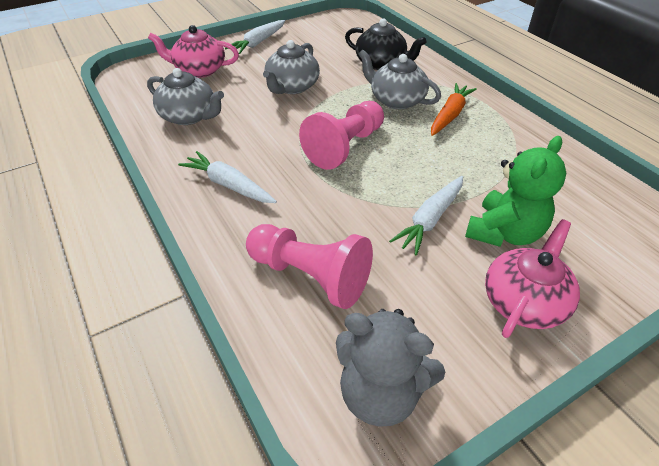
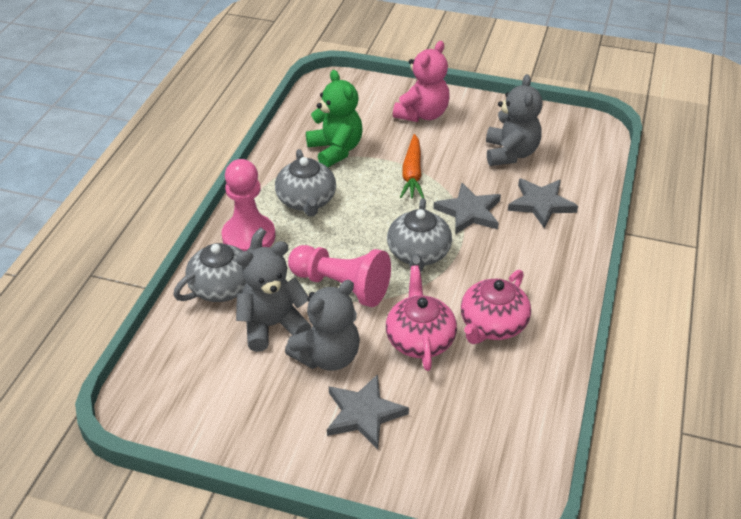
black teapot: 1 -> 0
grey star: 0 -> 3
grey teddy bear: 1 -> 3
pink teddy bear: 0 -> 1
white carrot: 3 -> 0

